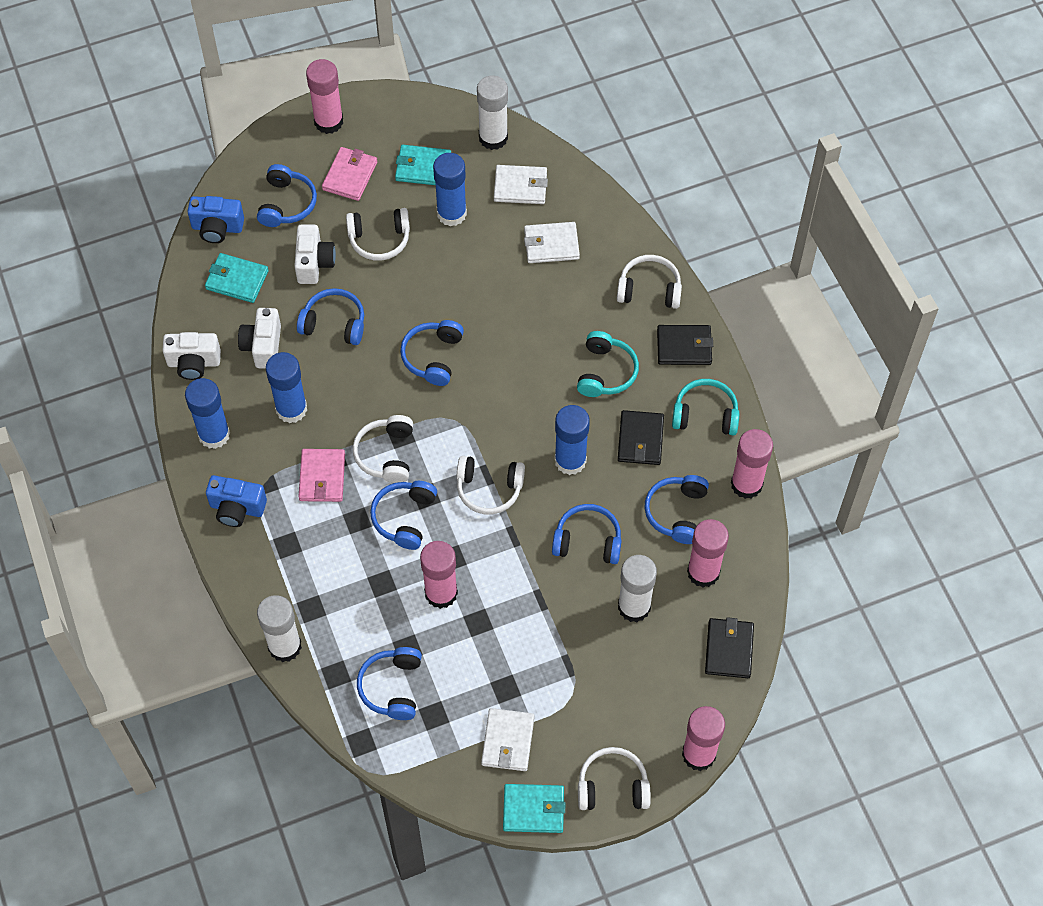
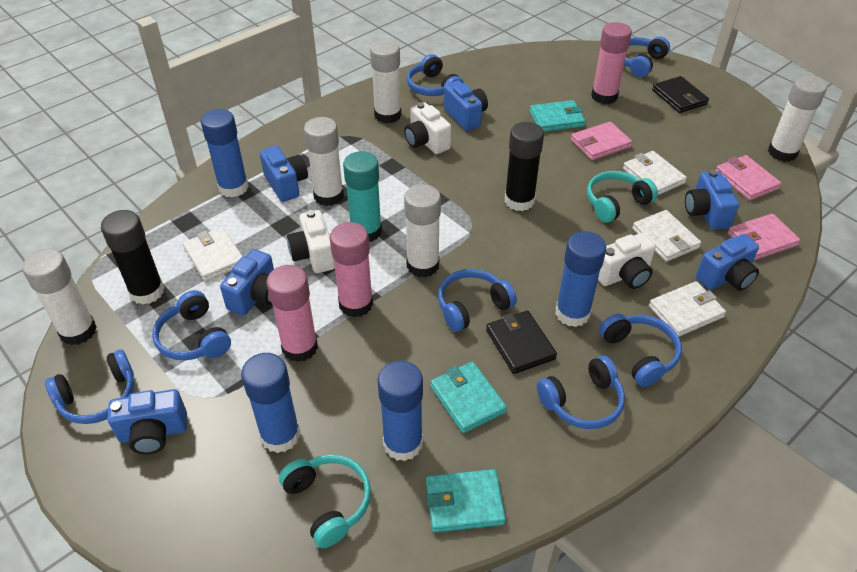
black glue stick: 0 -> 2
black wallet: 3 -> 2
blue camera: 2 -> 6
pink glue stick: 5 -> 3
pink wallet: 2 -> 3
turquoise glue stick: 0 -> 1
white glue stick: 3 -> 5
white headphones: 5 -> 0
white wallet: 3 -> 4

